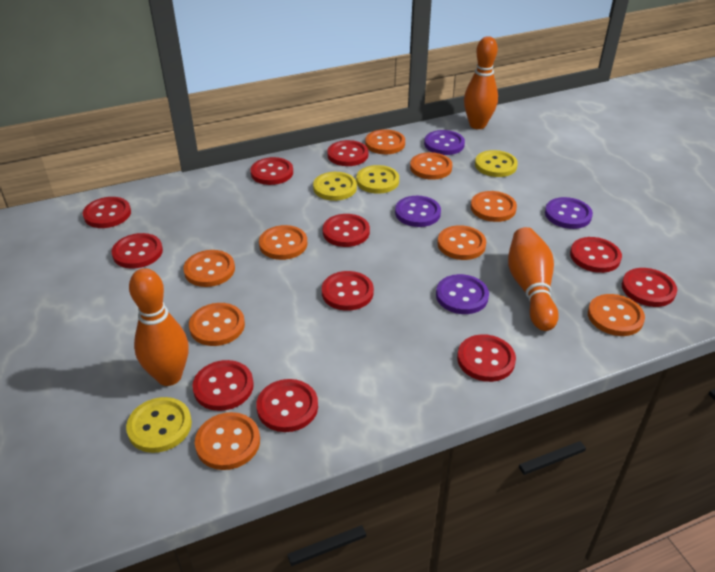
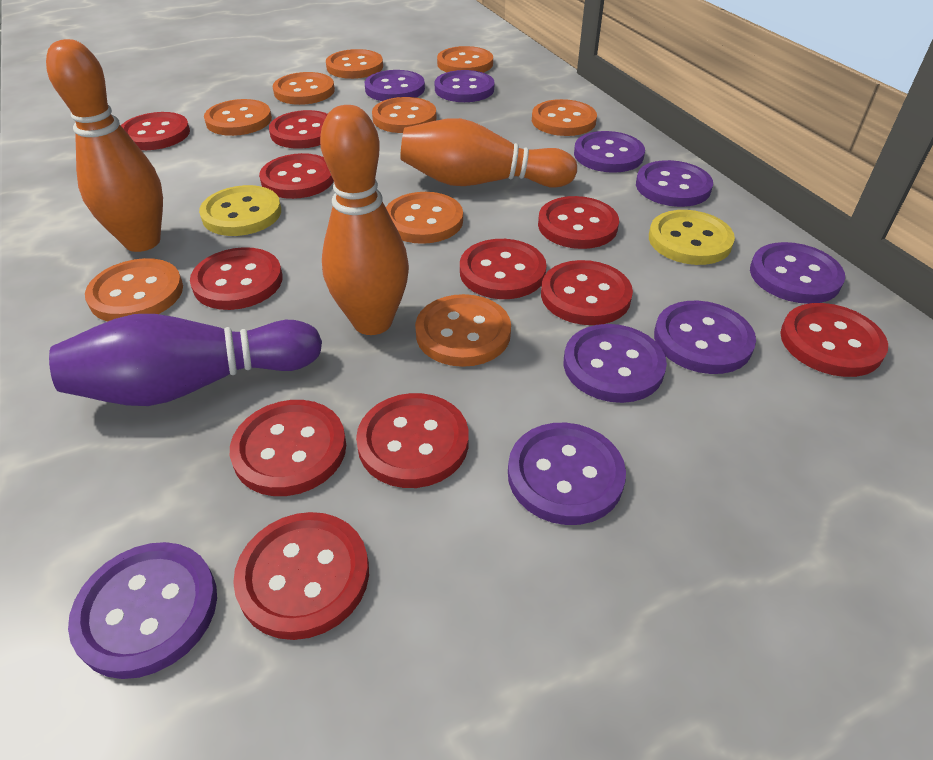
purple bowling pin: 0 -> 1
purple button: 4 -> 9
yellow button: 4 -> 2

